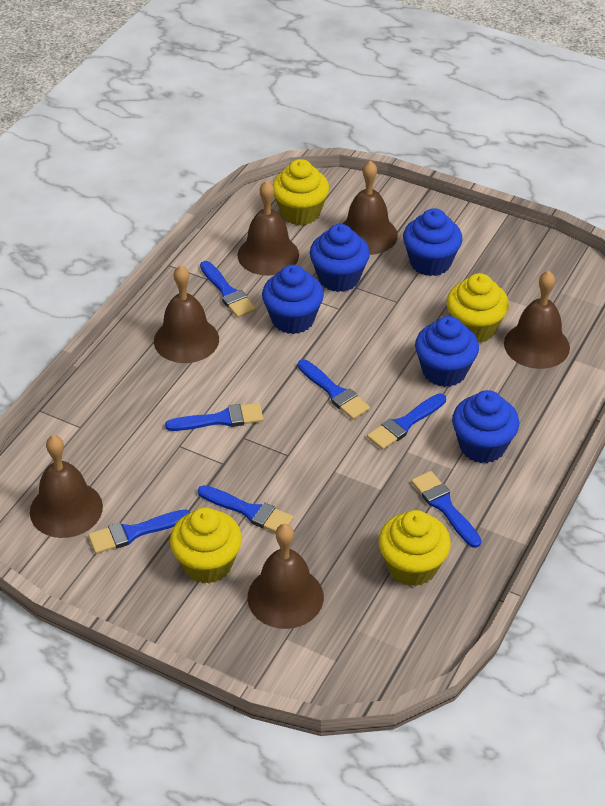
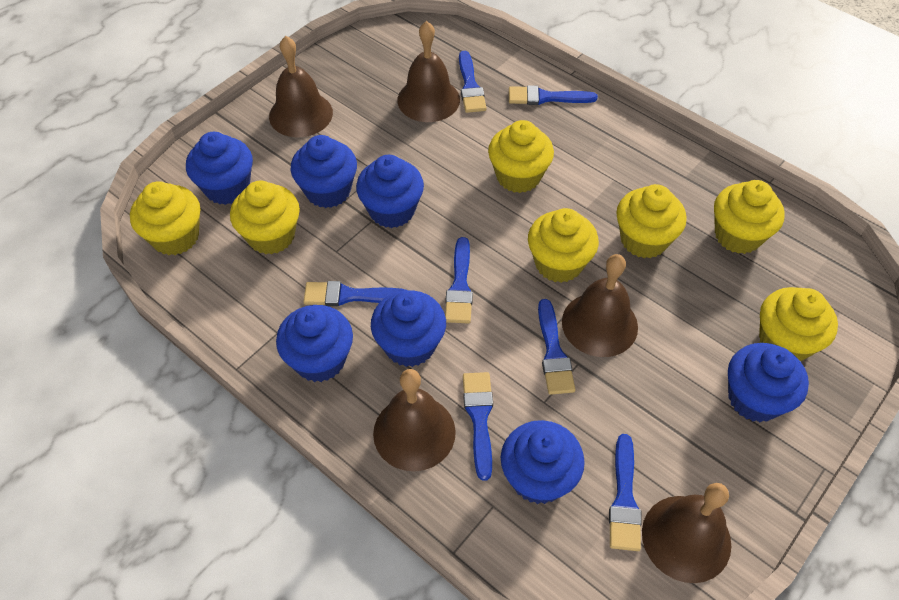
blue cupcake: 5 -> 7
brown bell: 6 -> 5
yellow cupcake: 4 -> 7

